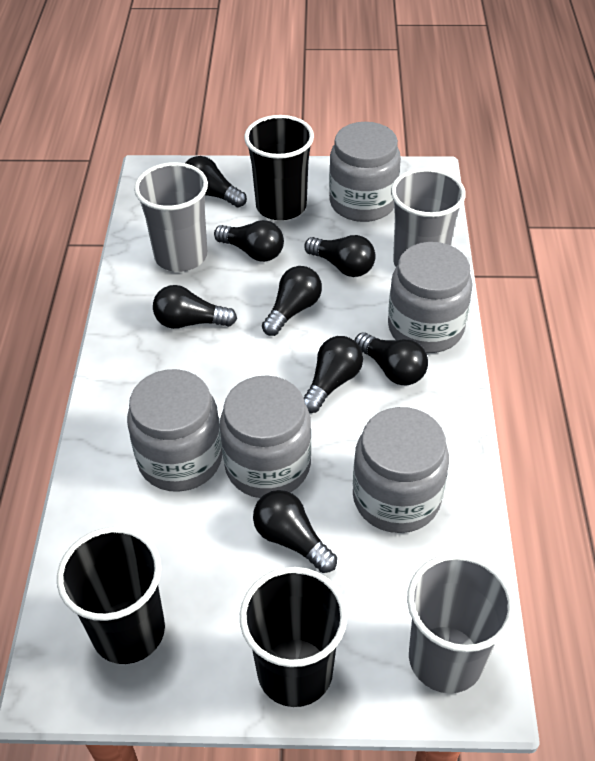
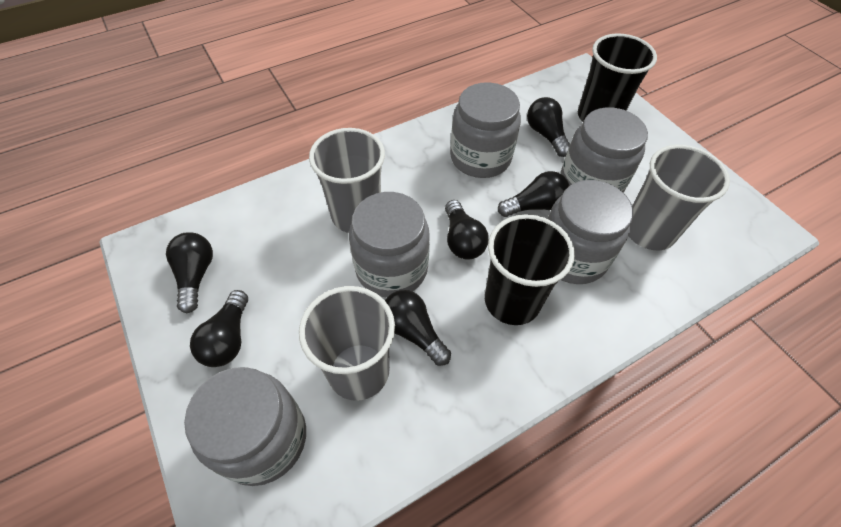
black cup: 3 -> 2
black light bulb: 8 -> 6

